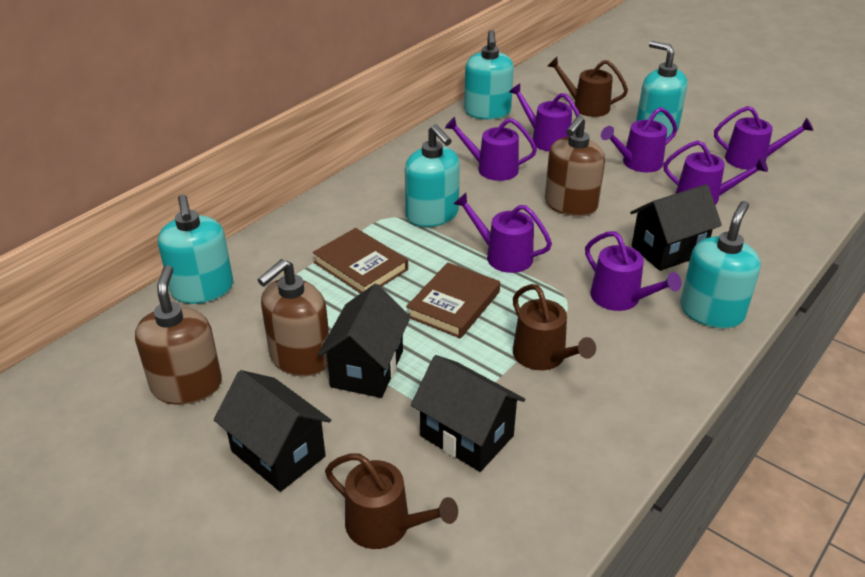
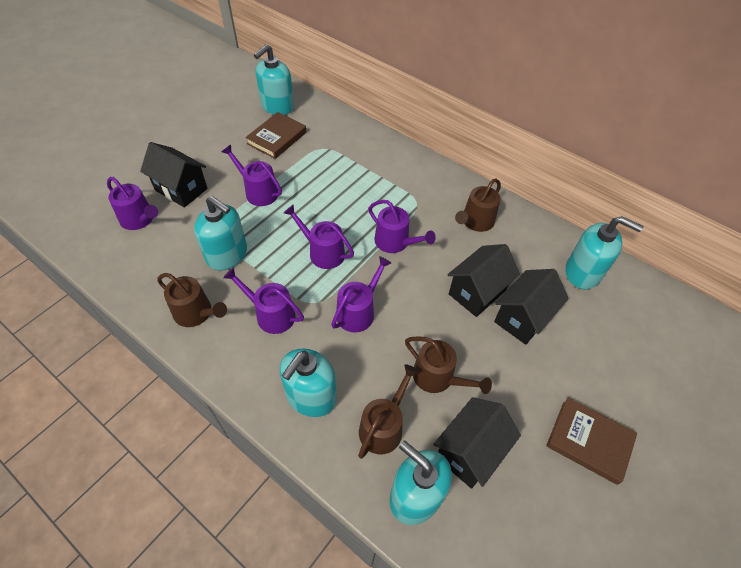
brown soap dispenser: 3 -> 0
brown watering can: 3 -> 4
purple watering can: 7 -> 6

